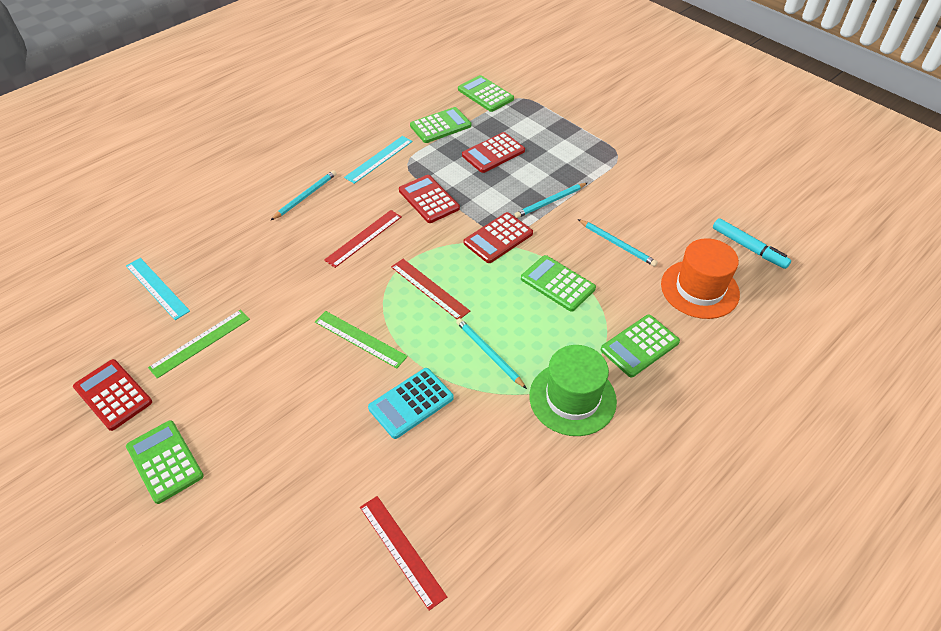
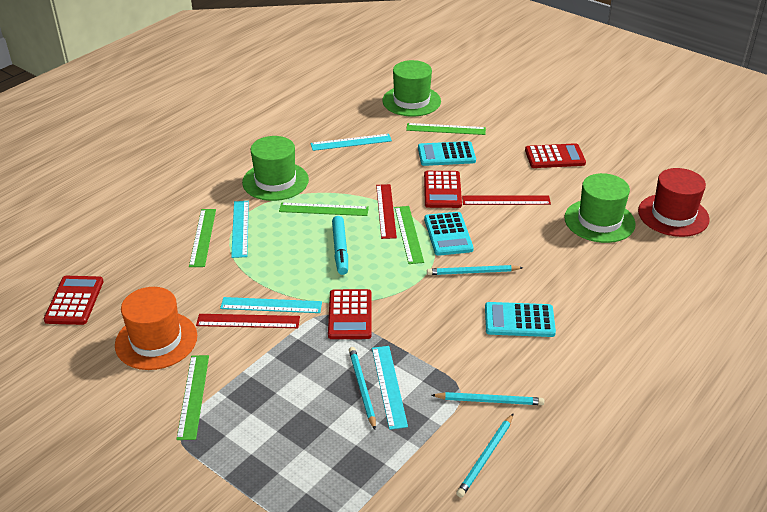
green calculator: 5 -> 0
green hat: 1 -> 3
green ruler: 2 -> 5
red hat: 0 -> 1
turquoise calculator: 1 -> 3
turquoise ruler: 2 -> 4

